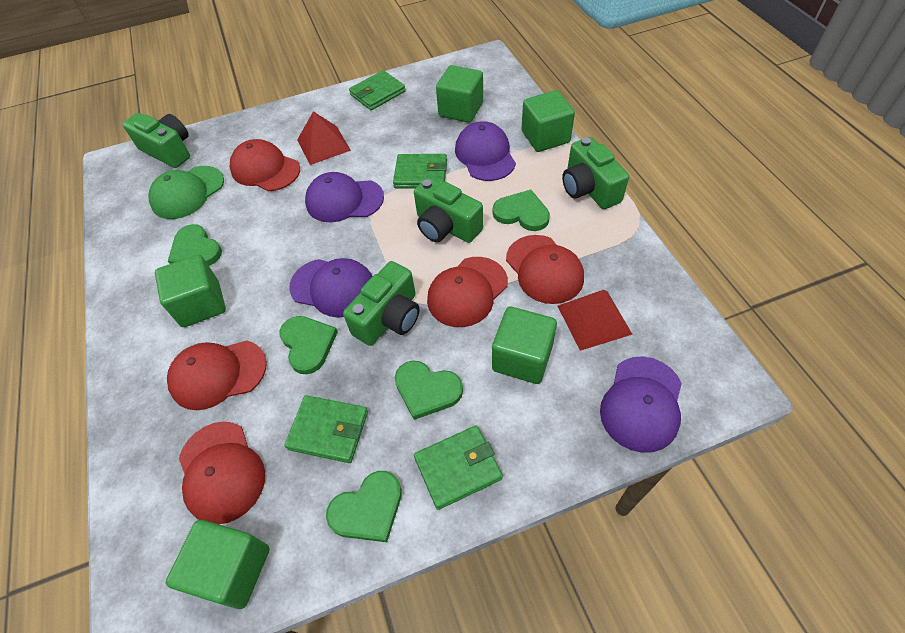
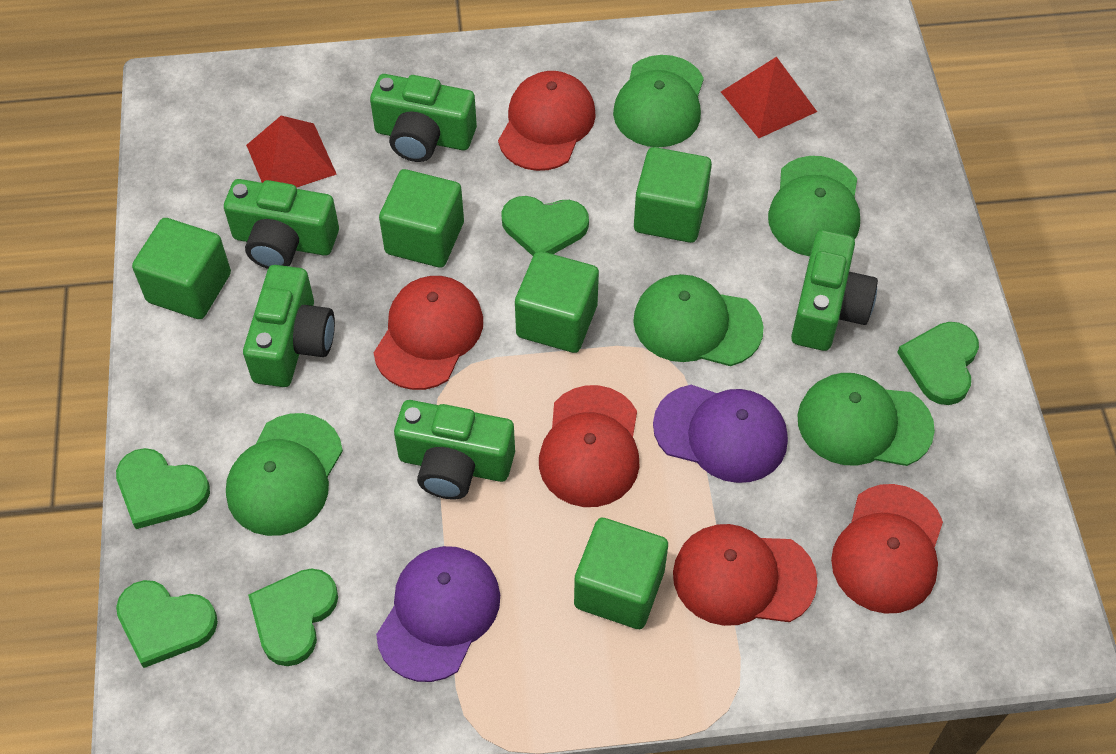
green camera: 4 -> 5
green cap: 1 -> 5
green wallet: 4 -> 0
purple cap: 4 -> 2

